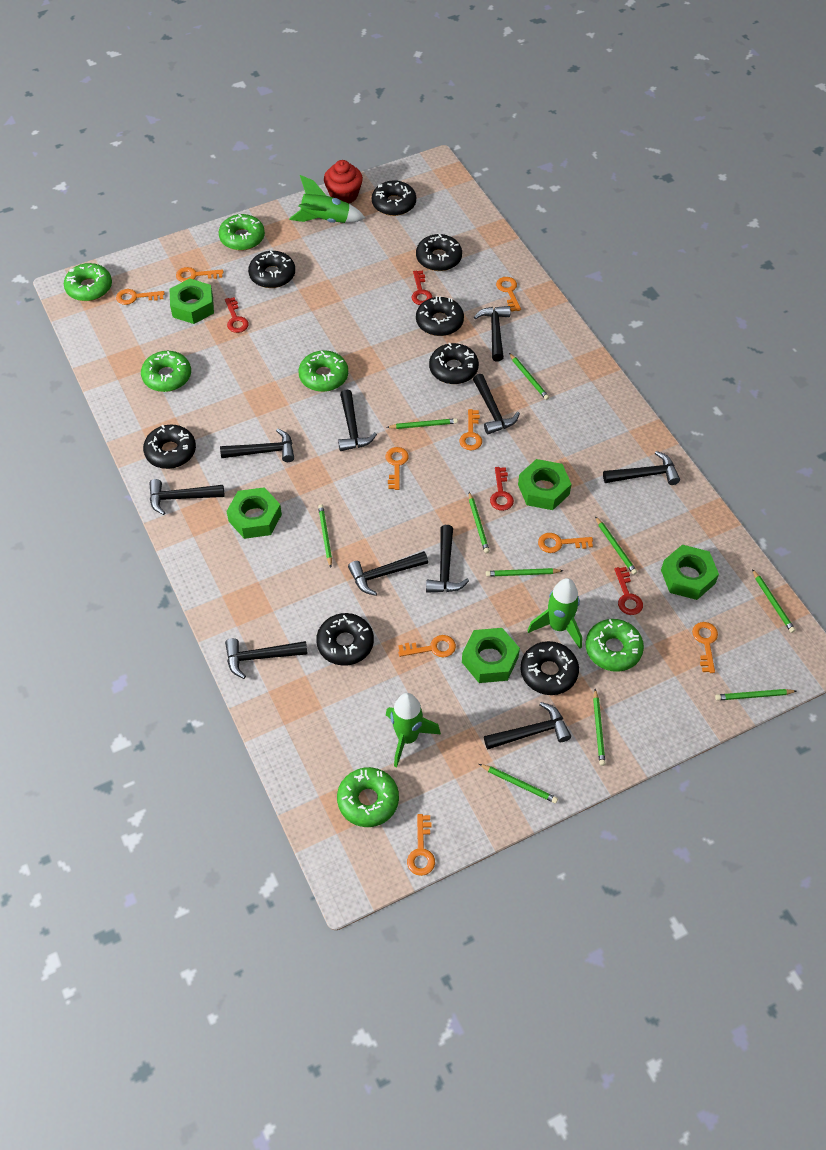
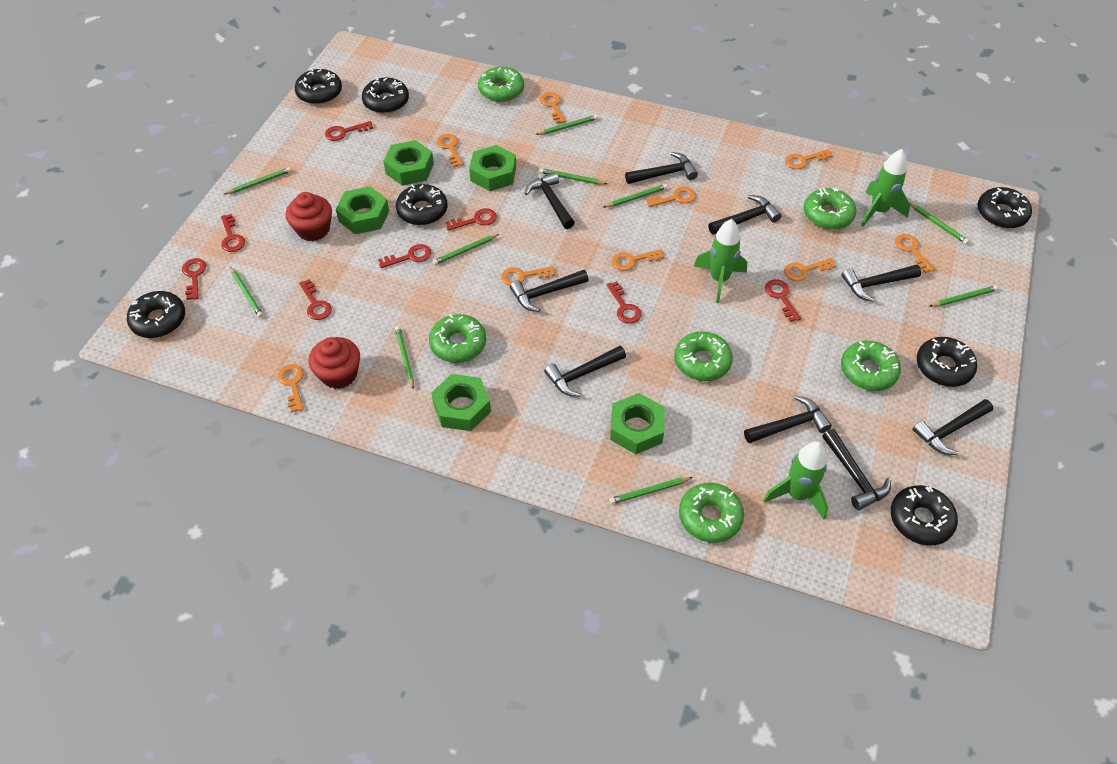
black donut: 8 -> 7
black hammer: 10 -> 9
red cupcake: 1 -> 2
red key: 4 -> 8

